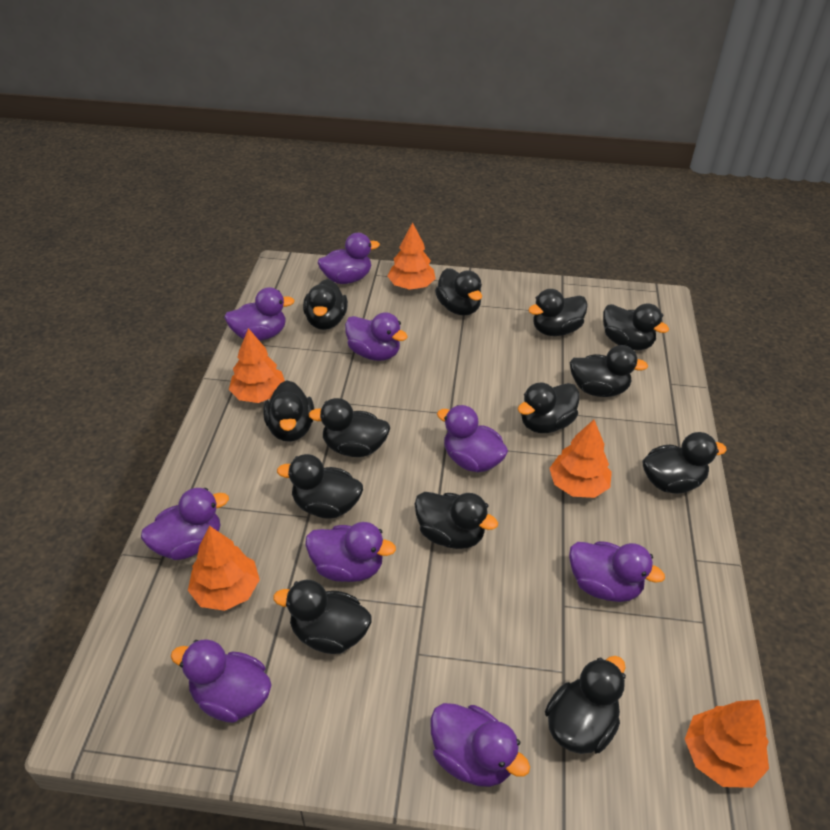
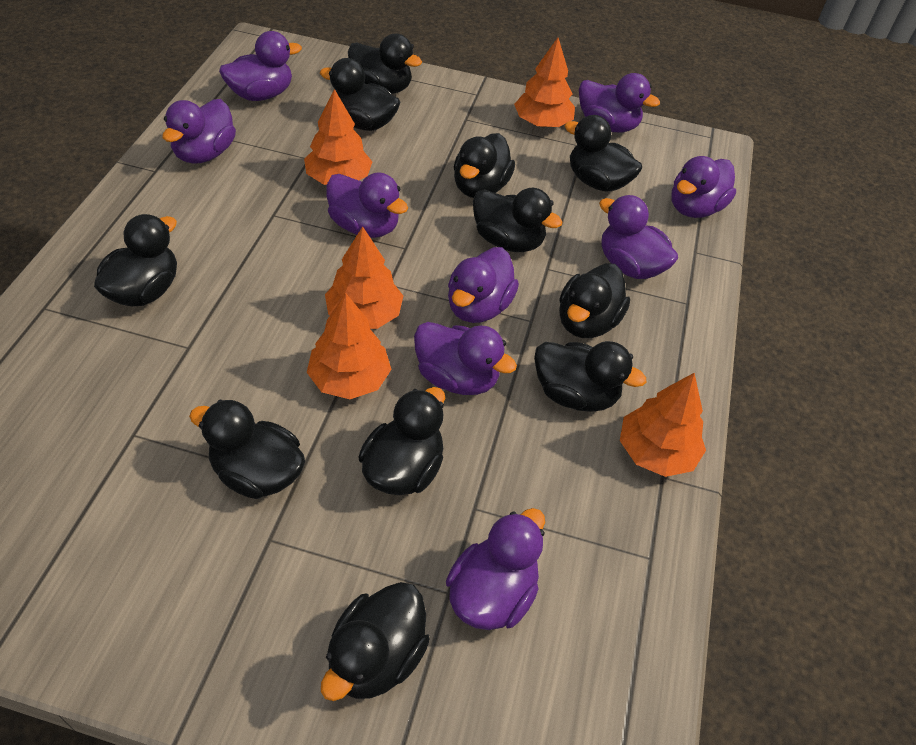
black duck: 13 -> 11

